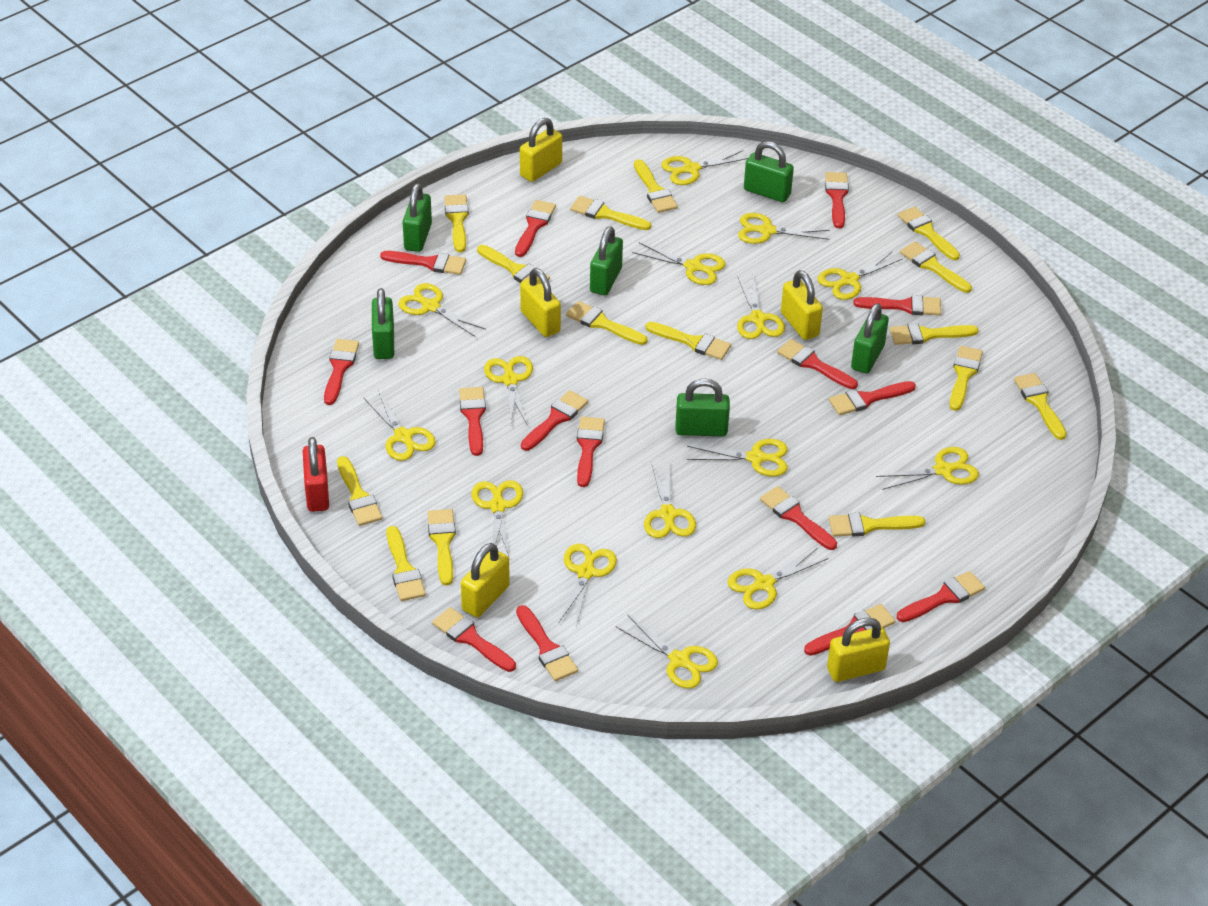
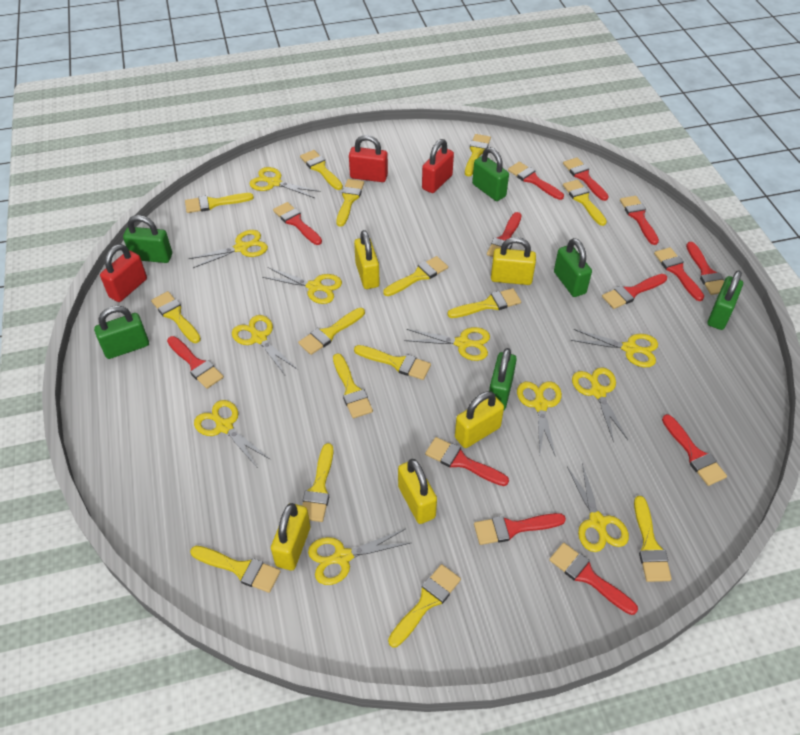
red brush: 15 -> 13
red padlock: 1 -> 3
yellow scissors: 15 -> 11

